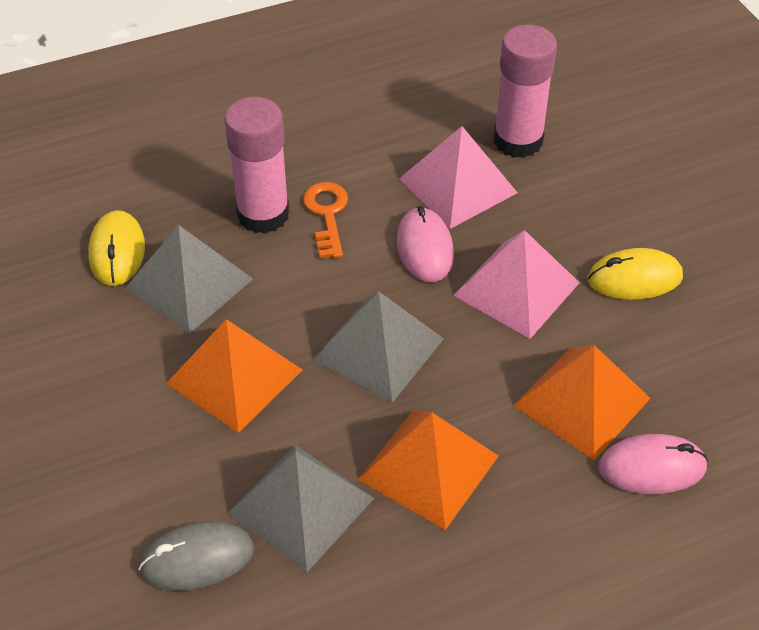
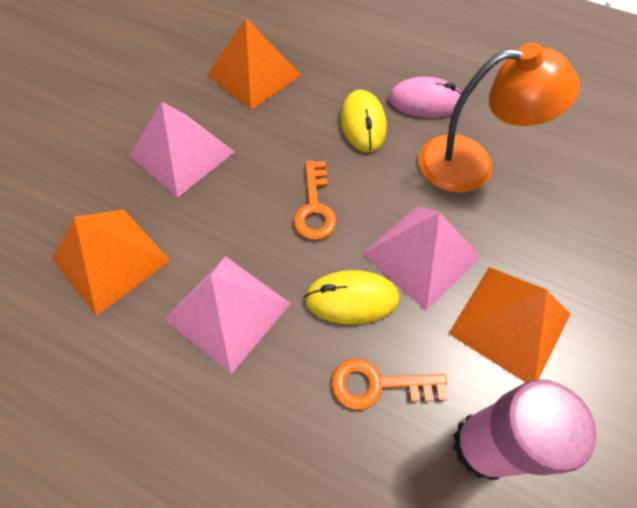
grey mouse: 1 -> 0
grey pyramid: 3 -> 0
orange key: 1 -> 2
orange lamp: 0 -> 1
pink glue stick: 2 -> 1
pink mouse: 2 -> 1
pink pyramid: 2 -> 3

